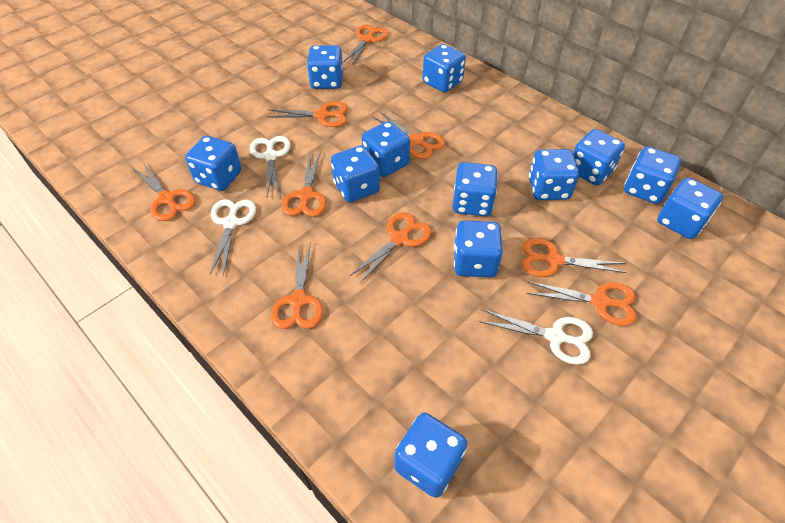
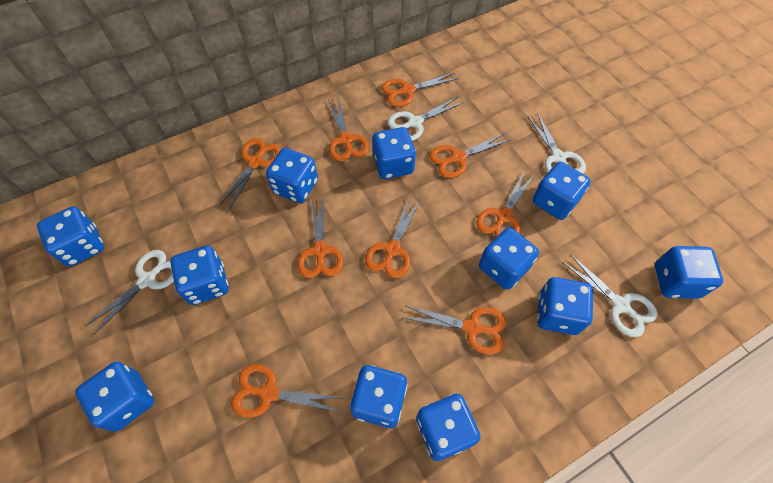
blue dice: 12 -> 11
white scissors: 3 -> 4

